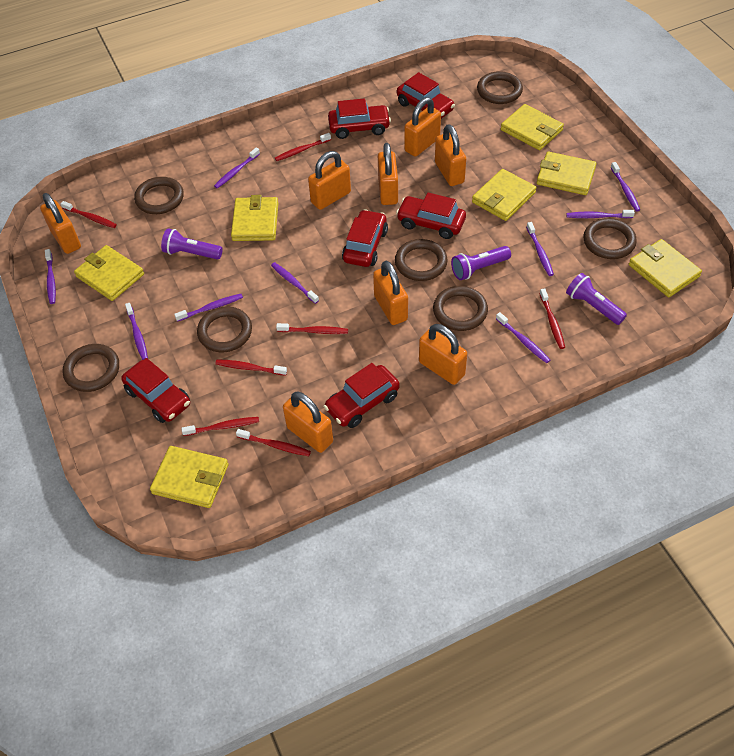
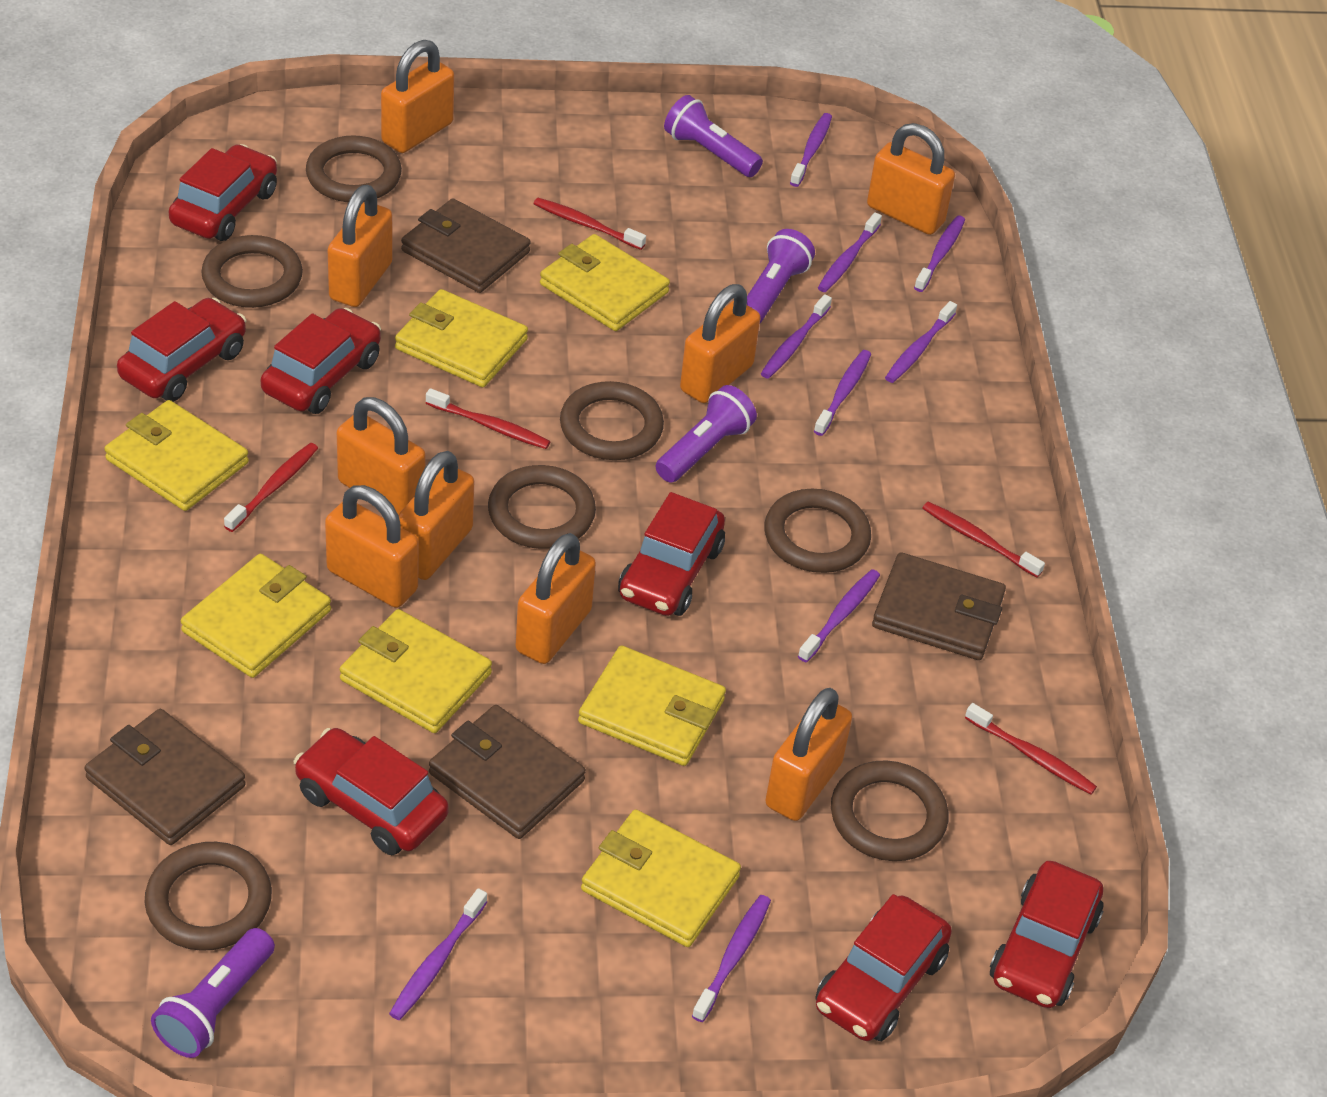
brown wallet: 0 -> 4
orange padlock: 8 -> 9
purple flashlight: 3 -> 4
red car: 6 -> 7
red toothbrush: 7 -> 5

